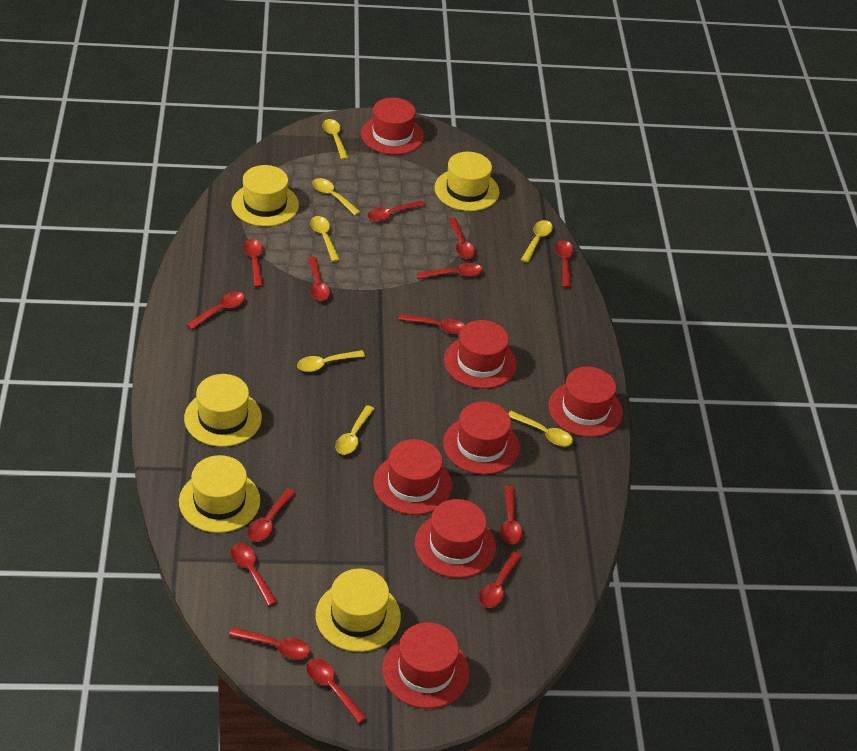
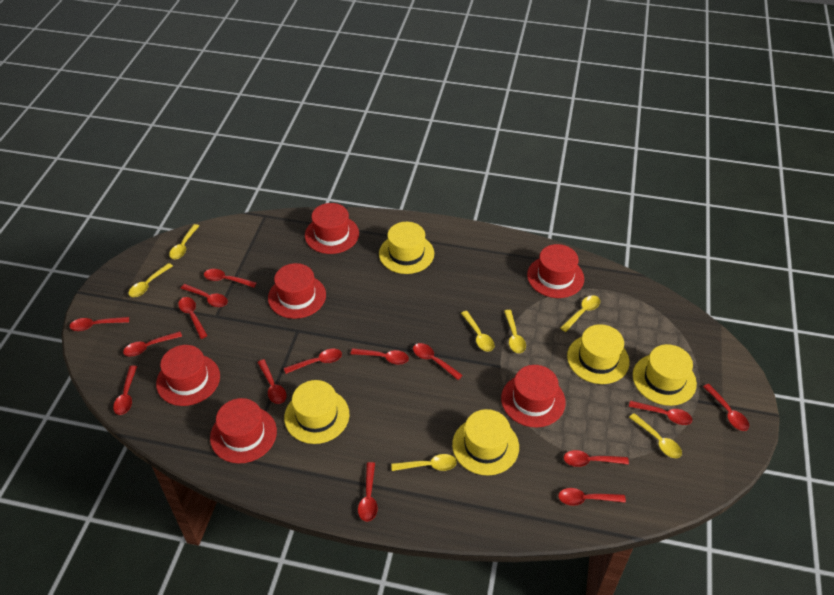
red hat: 7 -> 6
red spoon: 14 -> 15

